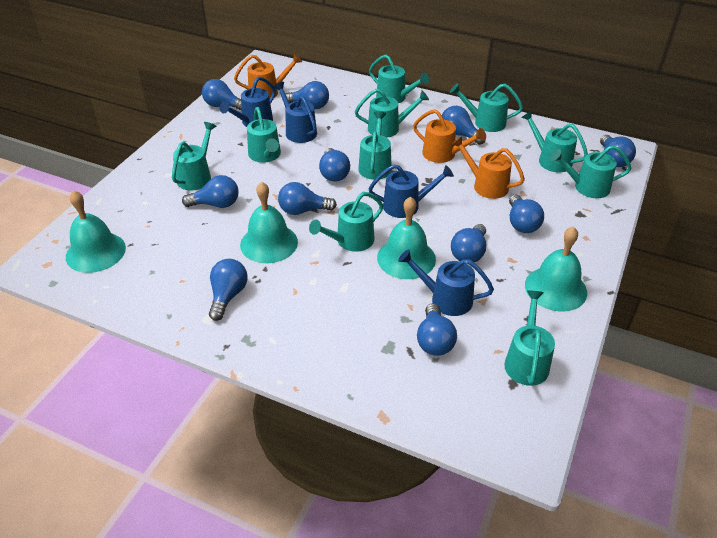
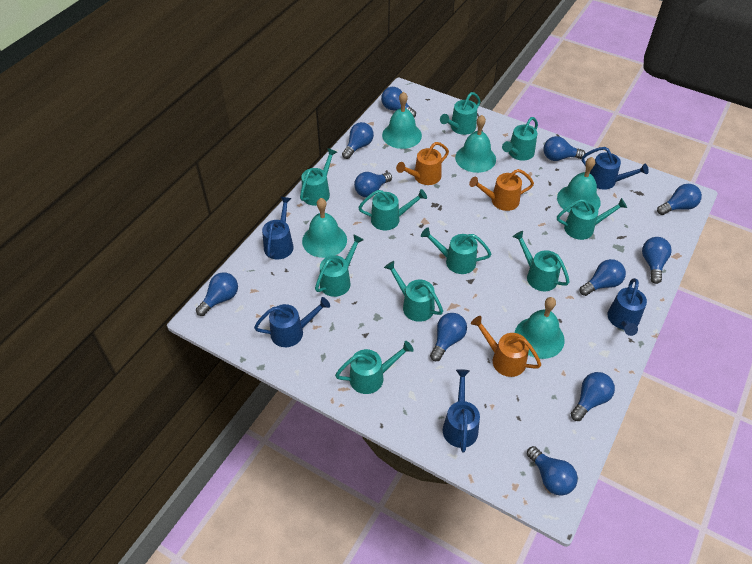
blue watering can: 4 -> 5
turquoise bell: 4 -> 5

